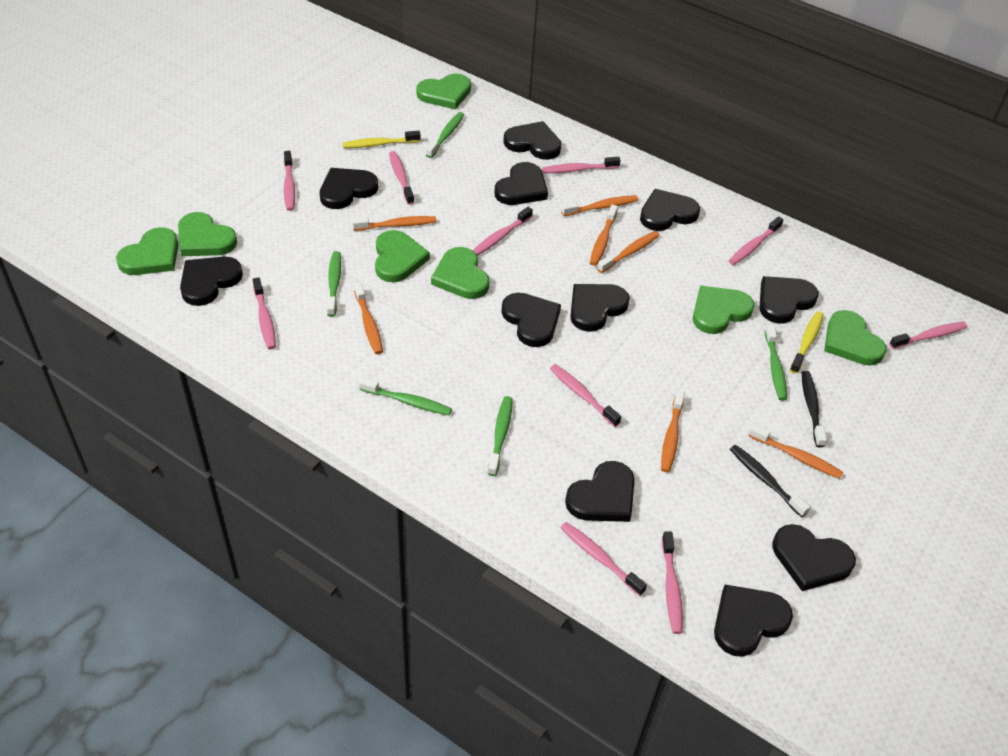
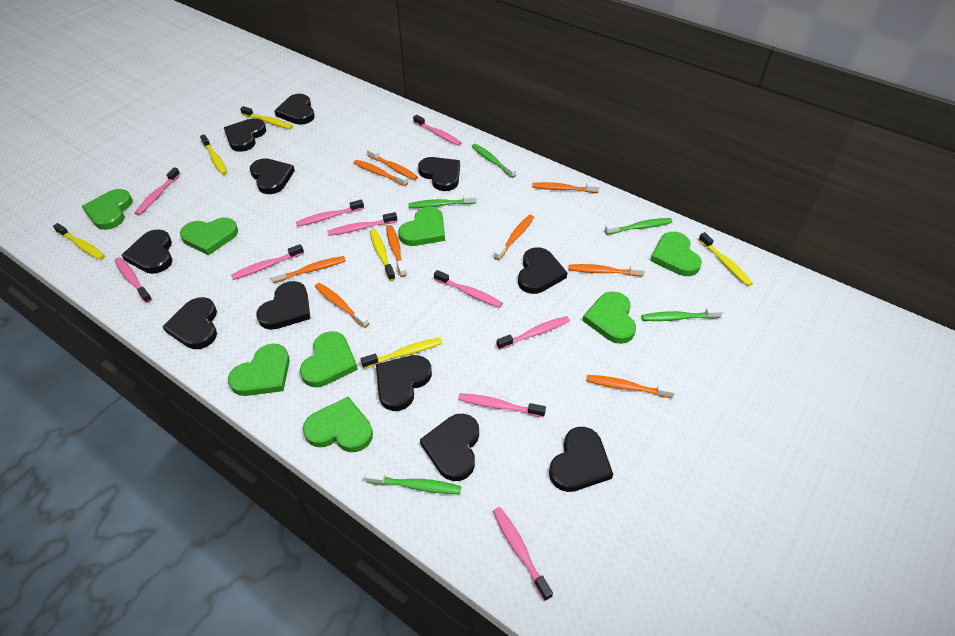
black toothbrush: 2 -> 0
green heart: 7 -> 8
orange toothbrush: 7 -> 9
yellow toothbrush: 2 -> 6

